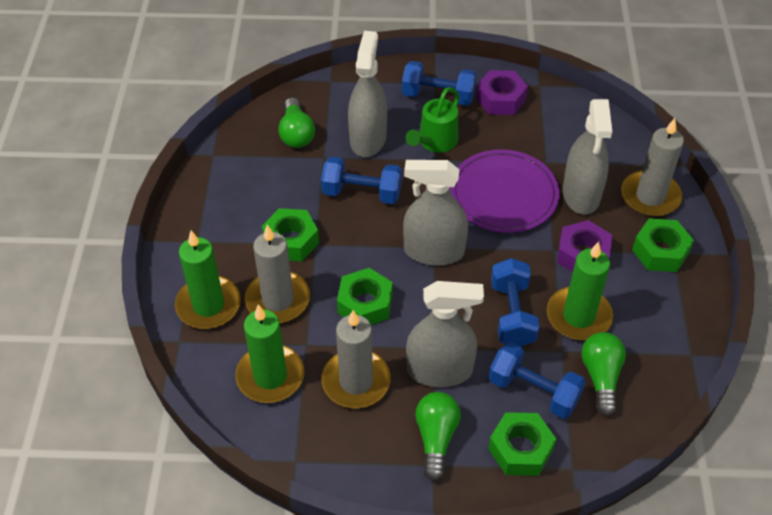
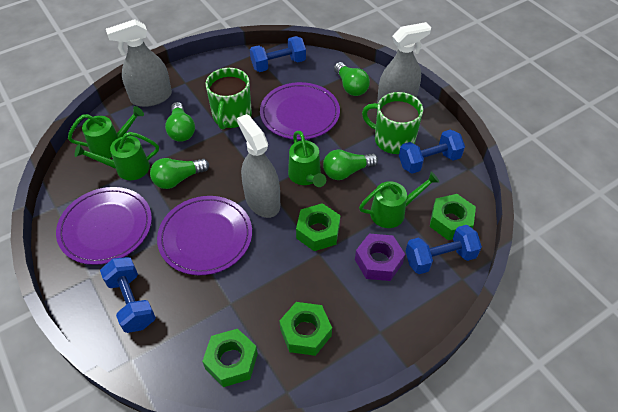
green candle: 3 -> 0
green light bulb: 3 -> 4
green mug: 0 -> 2
green watering can: 1 -> 4
grey candle: 3 -> 0
grey spray bottle: 4 -> 3
purple nut: 2 -> 1
purple plate: 1 -> 3

